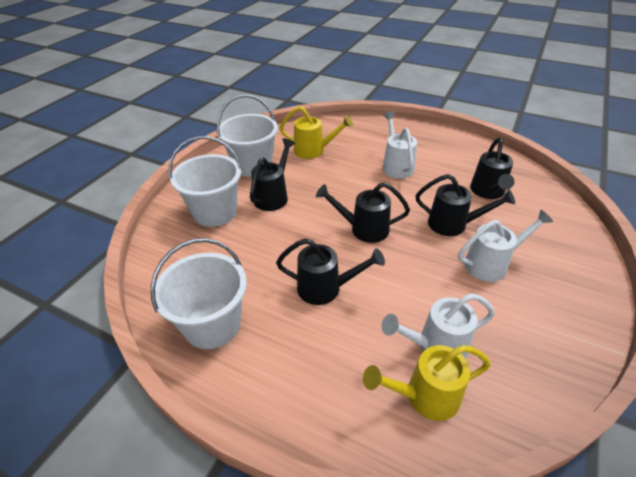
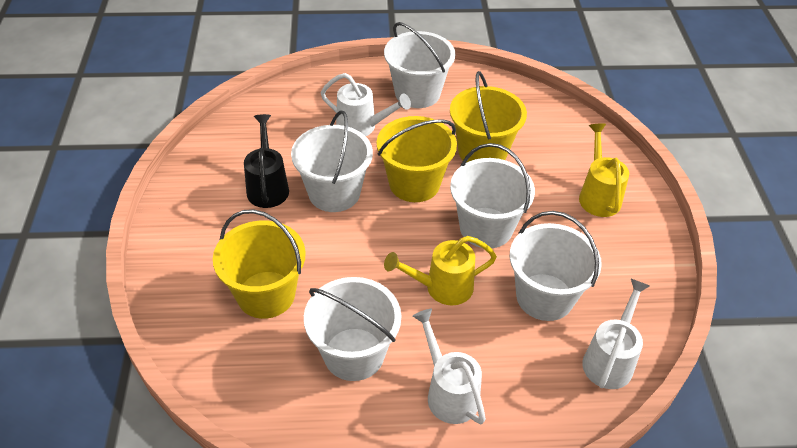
black watering can: 5 -> 1
white bucket: 3 -> 5
yellow bucket: 0 -> 3

